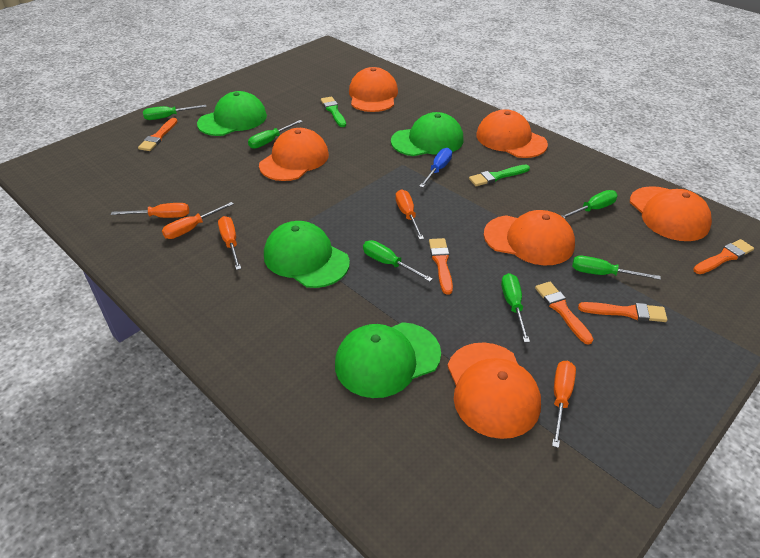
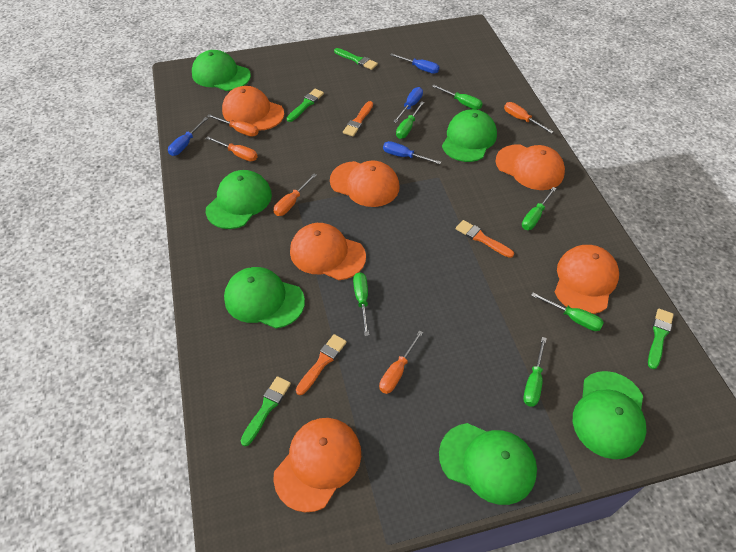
blue screwdriver: 1 -> 4
green brush: 2 -> 4
green cap: 4 -> 6
orange brush: 5 -> 3

